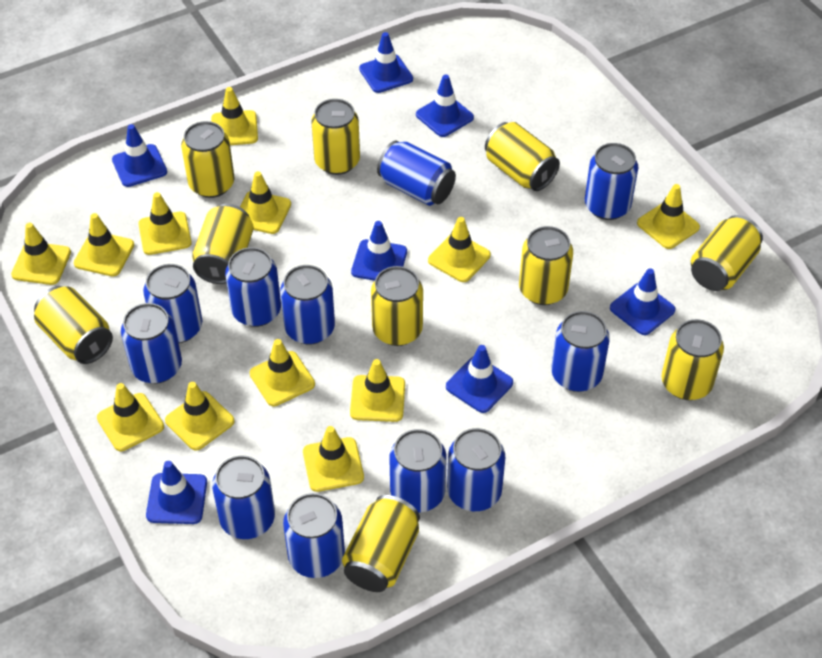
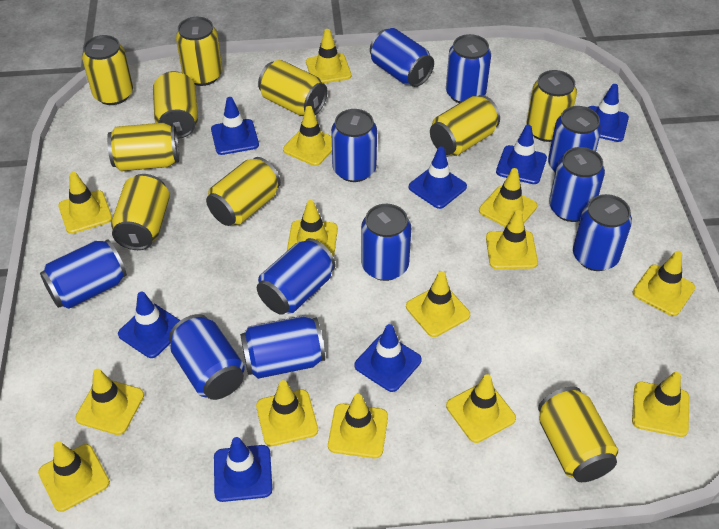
yellow traffic cone: 12 -> 14

